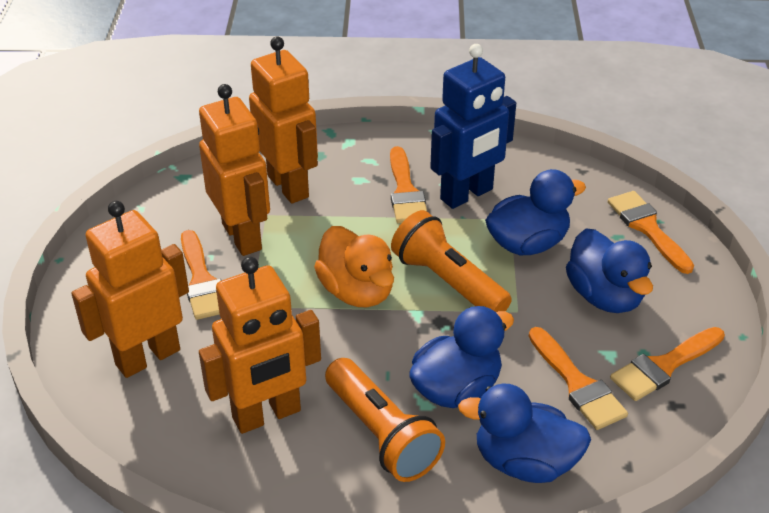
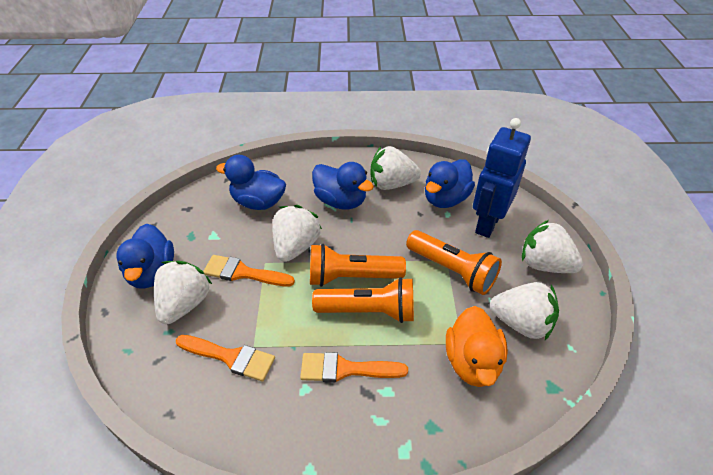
orange brush: 5 -> 3
orange flashlight: 2 -> 3
orange robot: 4 -> 0
white strawberry: 0 -> 5

